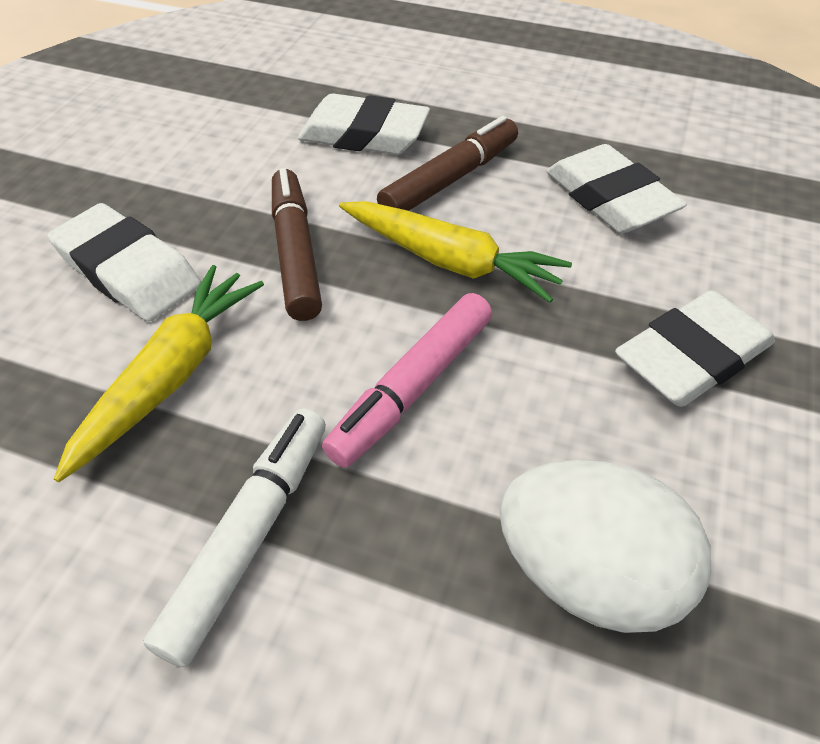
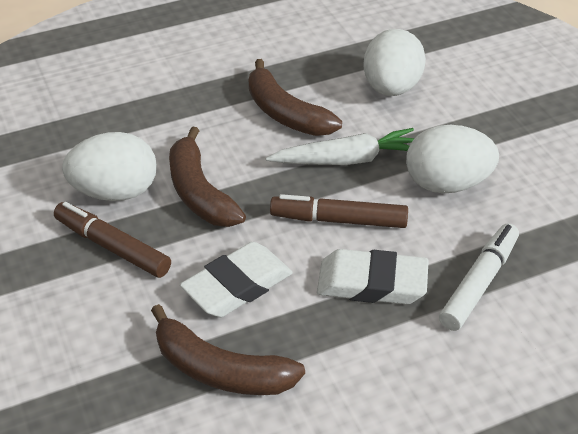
brown banana: 0 -> 3
pink marker: 1 -> 0
white carrot: 0 -> 1
white egg: 1 -> 3
white eraser: 4 -> 2
yellow carrot: 2 -> 0

